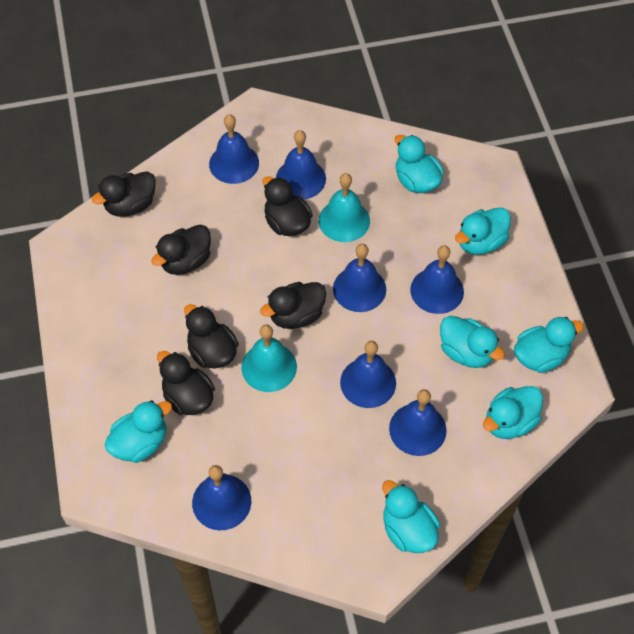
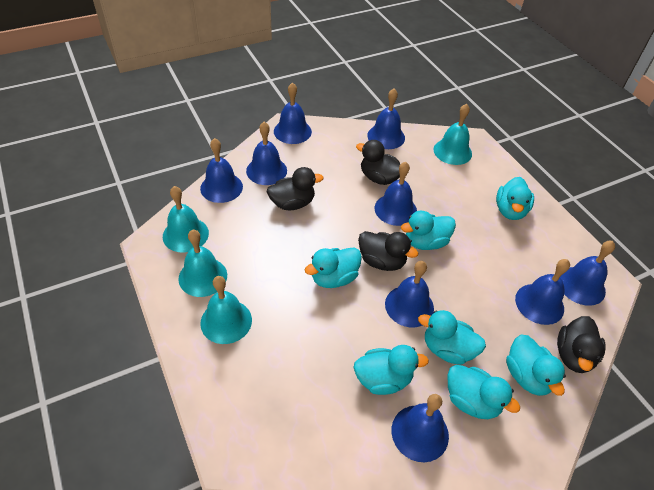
black duck: 6 -> 4
blue bell: 7 -> 9
turquoise bell: 2 -> 4

